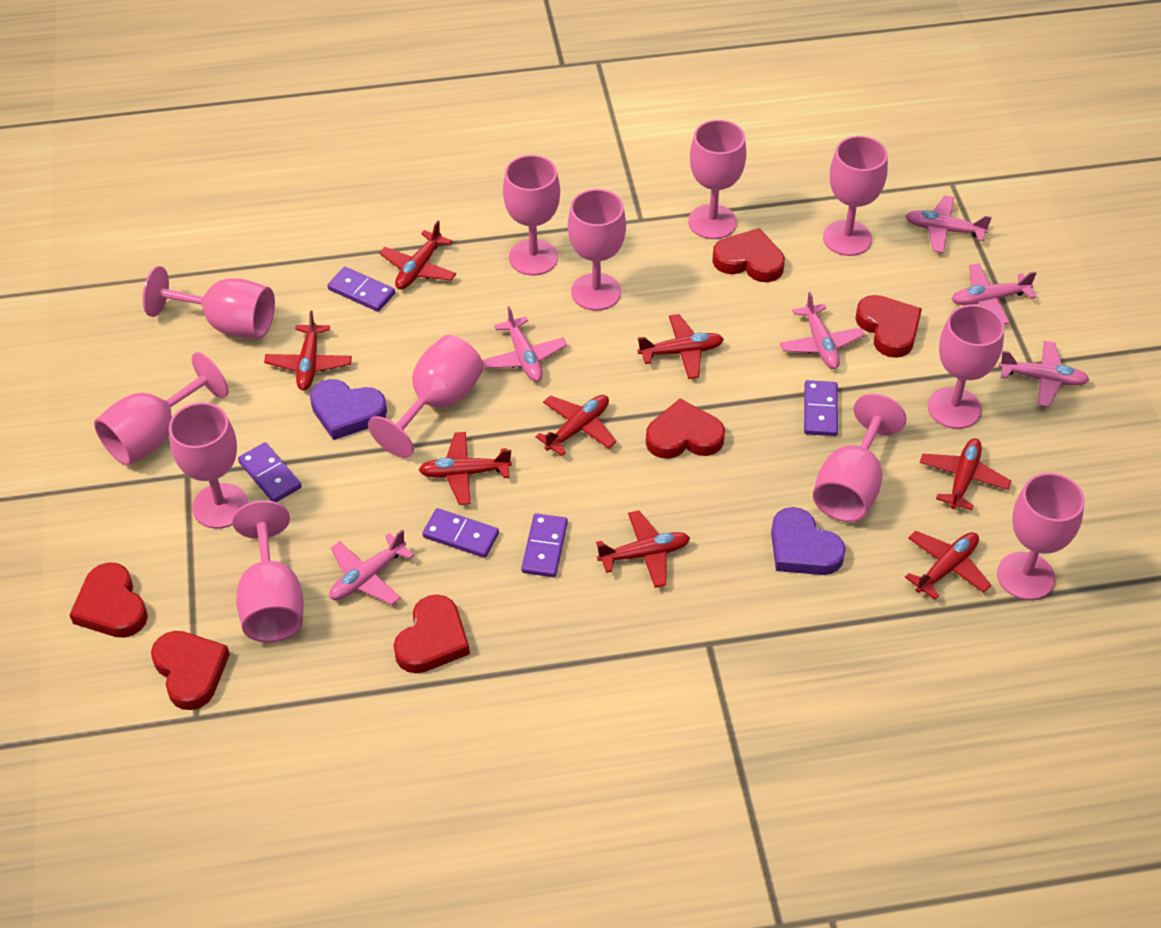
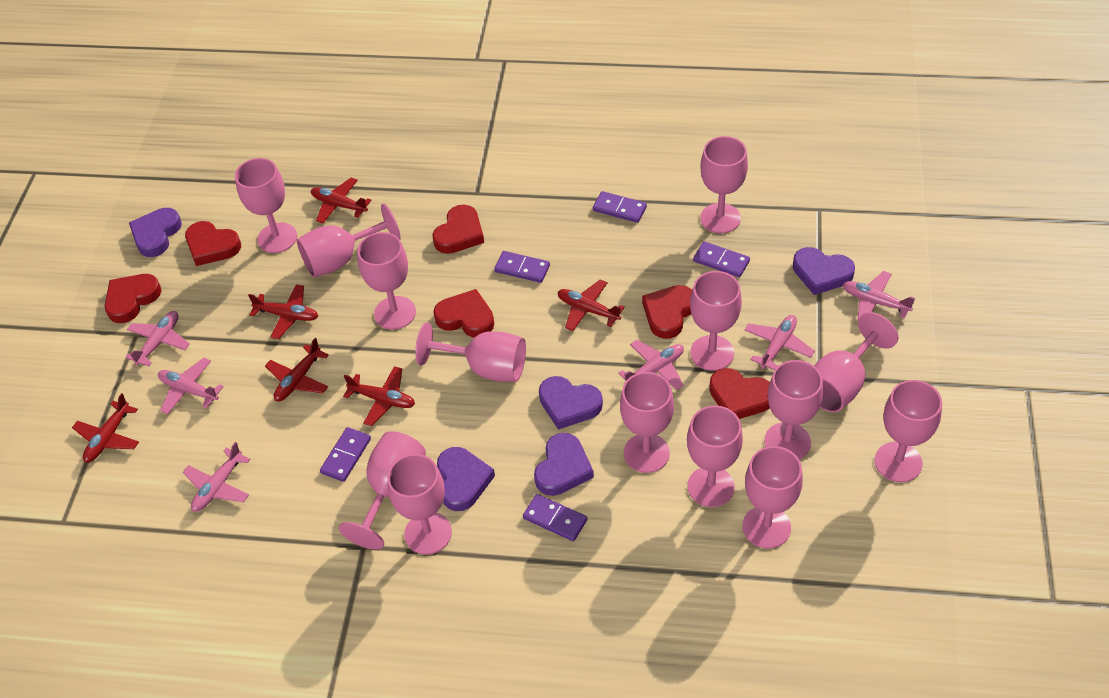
pink goblet: 12 -> 14
purple heart: 2 -> 5
red plane: 8 -> 6

